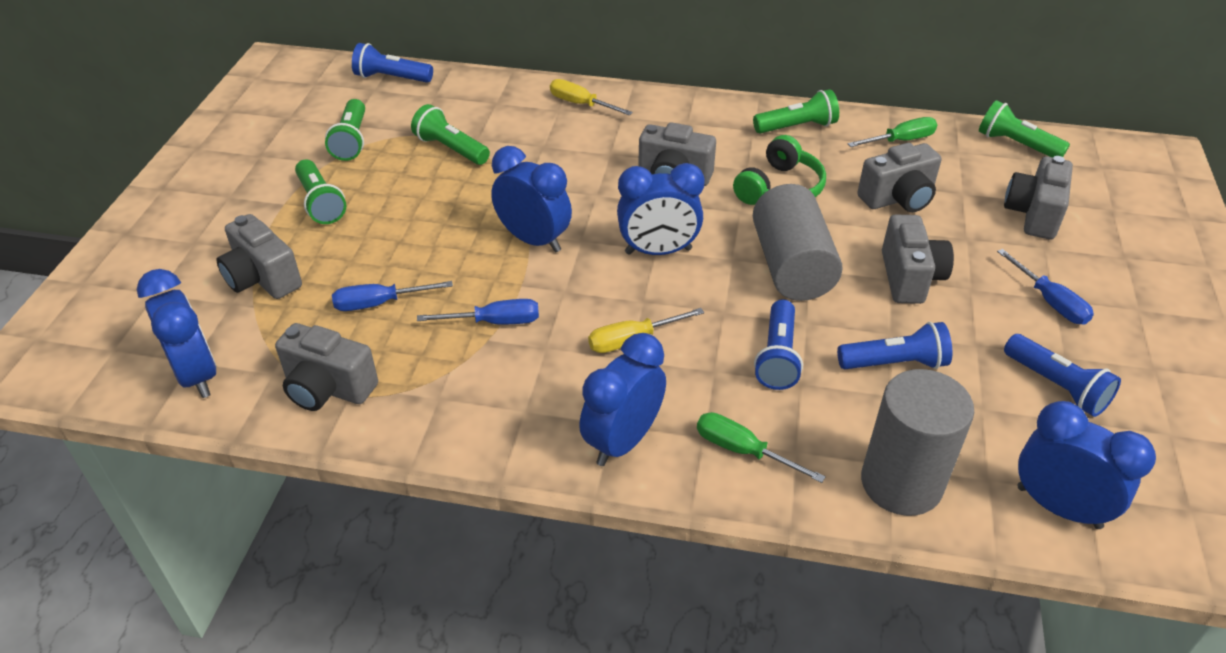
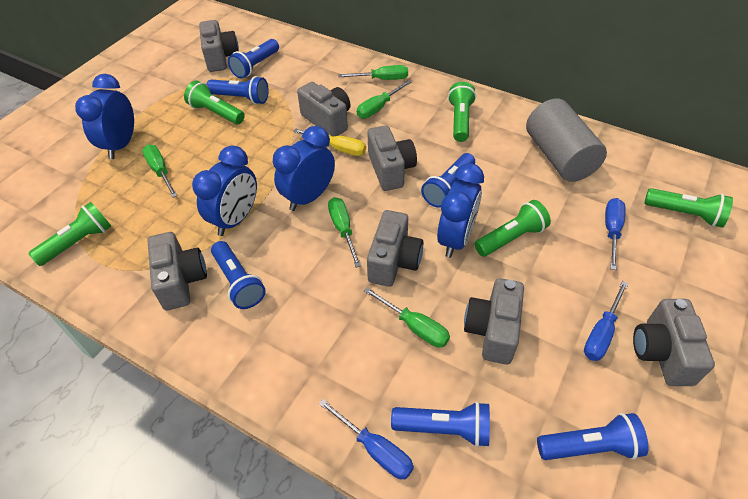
blue clock: 5 -> 4
blue flashlight: 4 -> 6
green headphones: 1 -> 0
green screwdriver: 2 -> 5
grey camera: 6 -> 7
grey cylinder: 2 -> 1
yellow screwdriver: 2 -> 1

